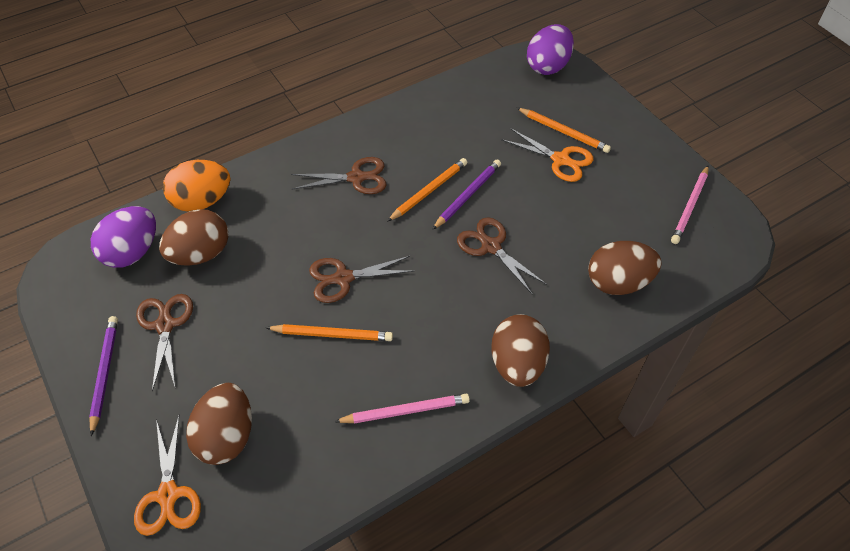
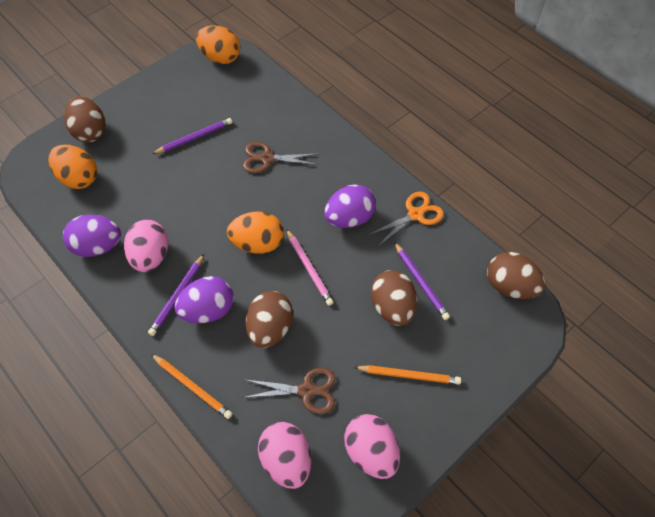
brown scissors: 4 -> 2
orange egg: 1 -> 3
orange pencil: 3 -> 2
orange scissors: 2 -> 1
pink egg: 0 -> 3
pink pencil: 2 -> 1
purple egg: 2 -> 3
purple pencil: 2 -> 3

